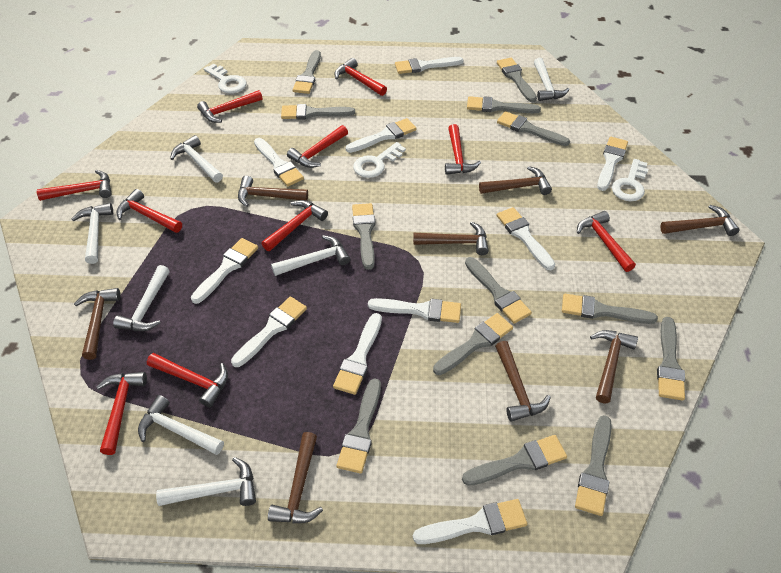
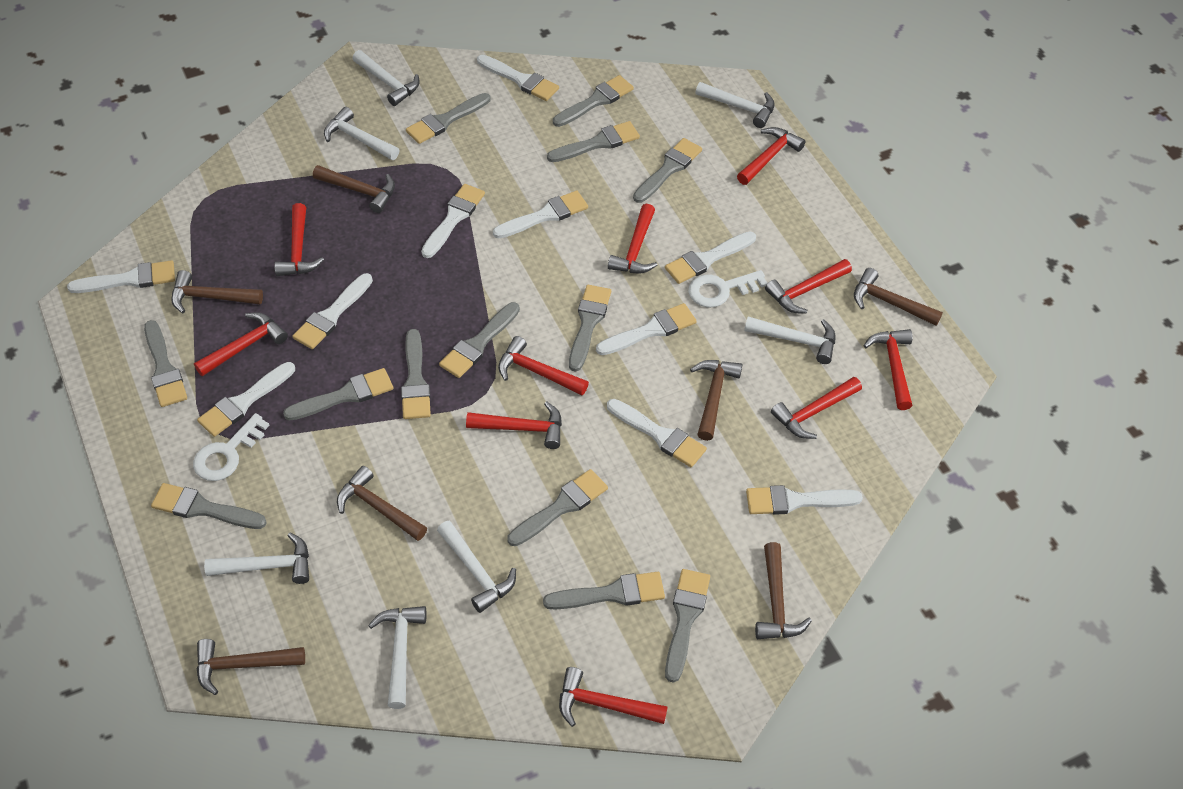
brown hammer: 8 -> 7
white key: 3 -> 2

